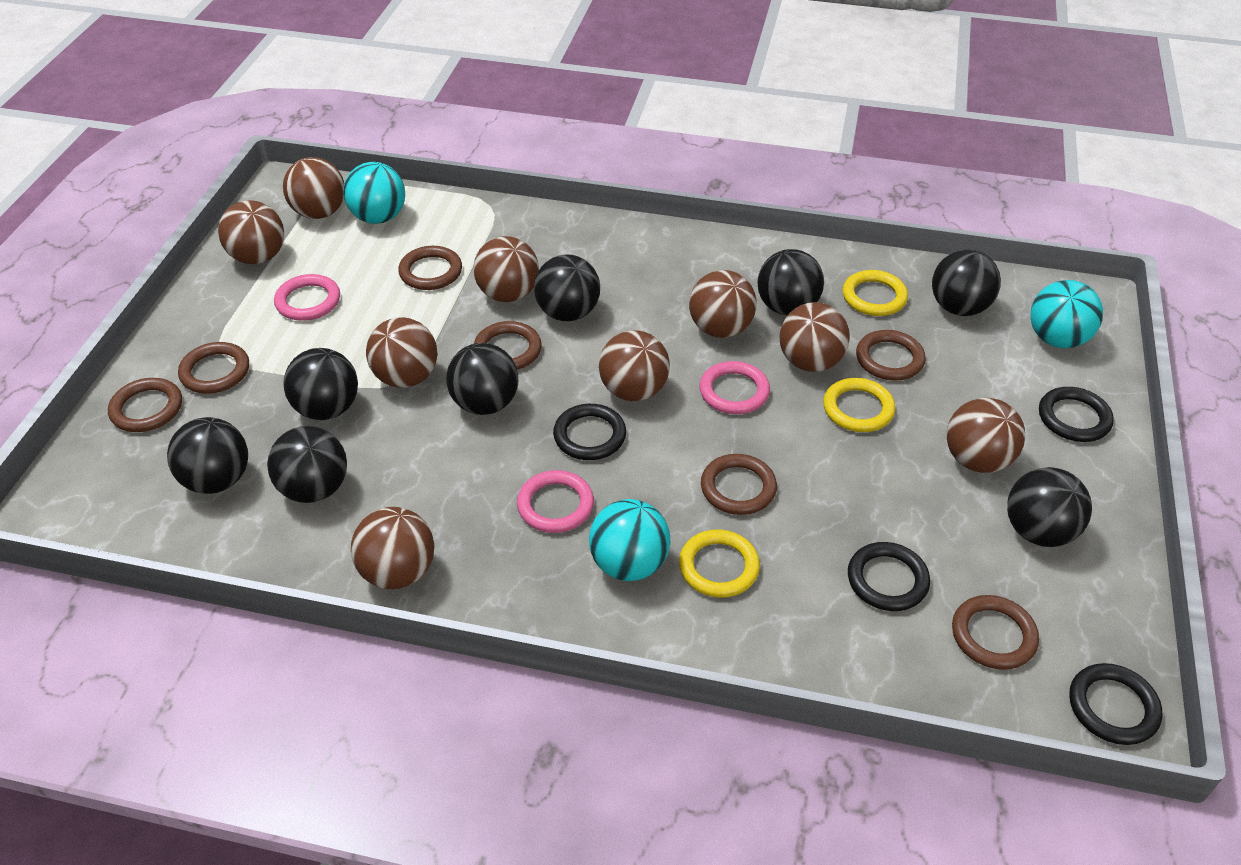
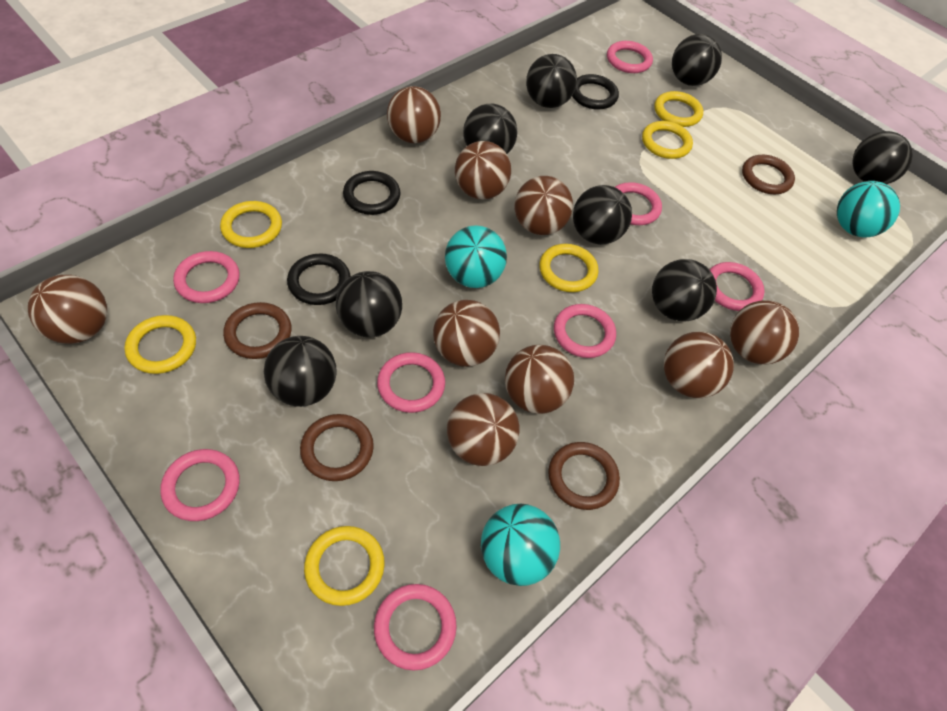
black ring: 4 -> 3
brown ring: 7 -> 4
pink ring: 3 -> 8
yellow ring: 3 -> 6

